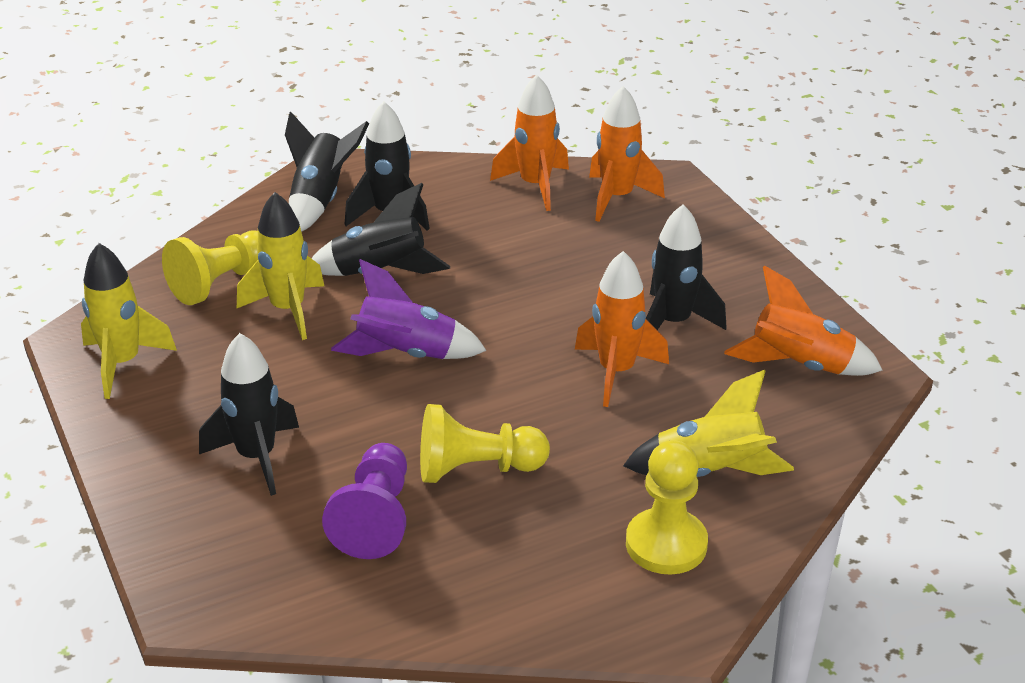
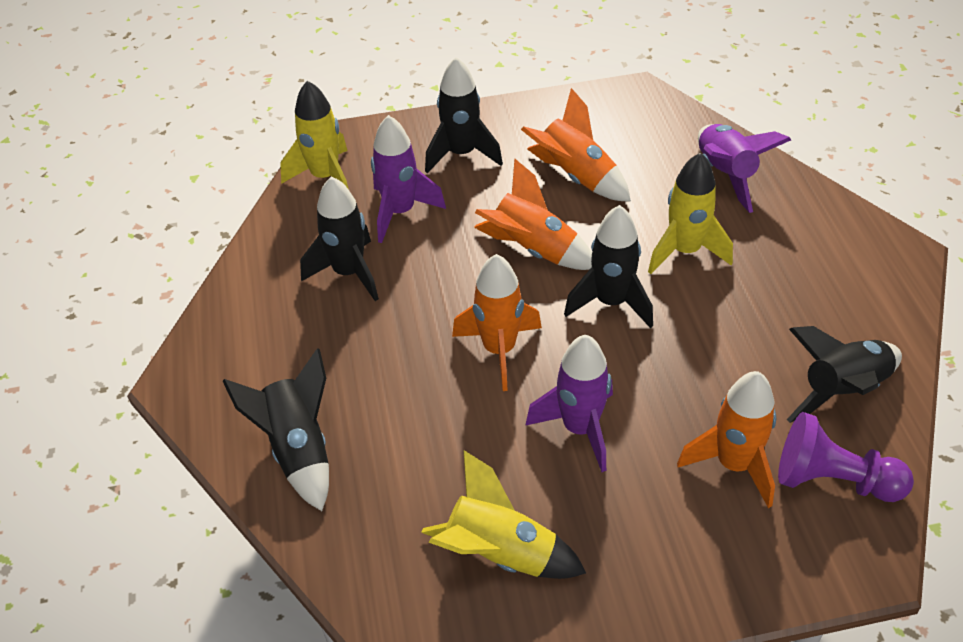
purple rocket: 1 -> 3
yellow pawn: 3 -> 0

